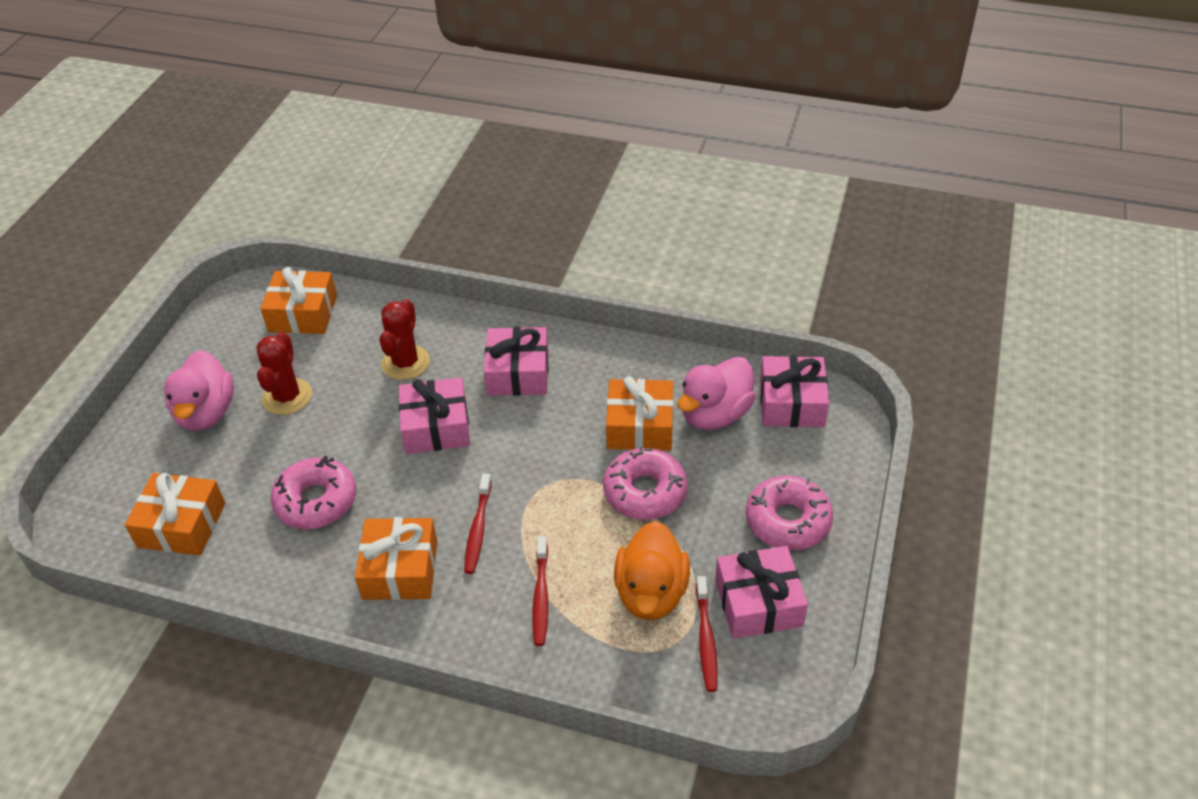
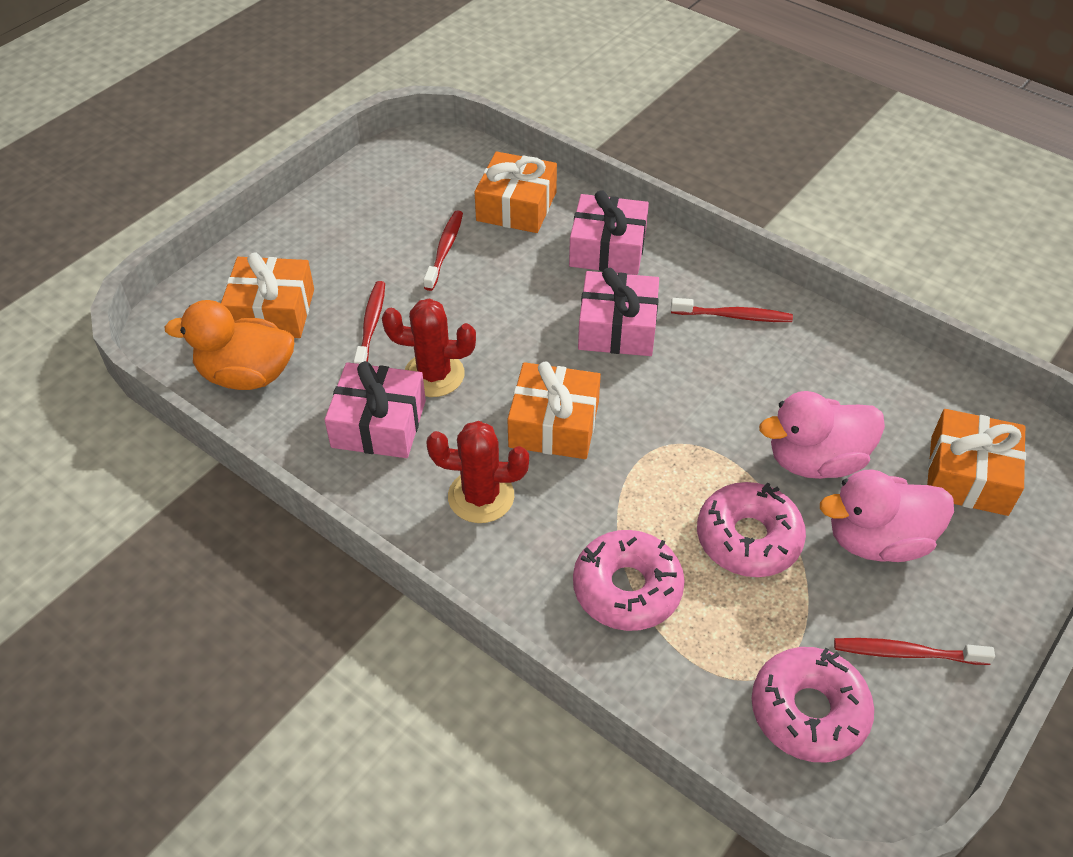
pink gift: 4 -> 3
red toothbrush: 3 -> 4

